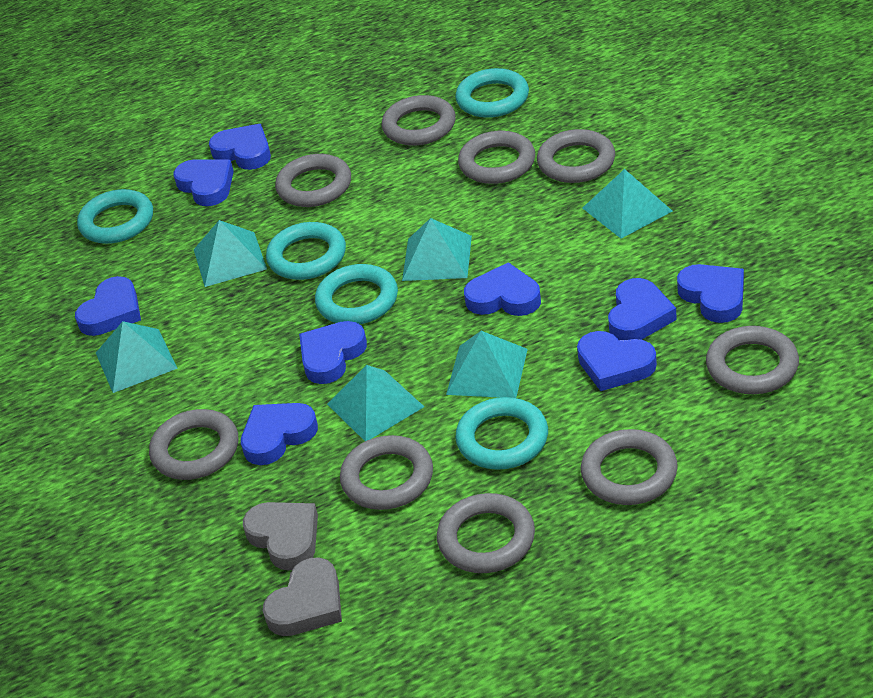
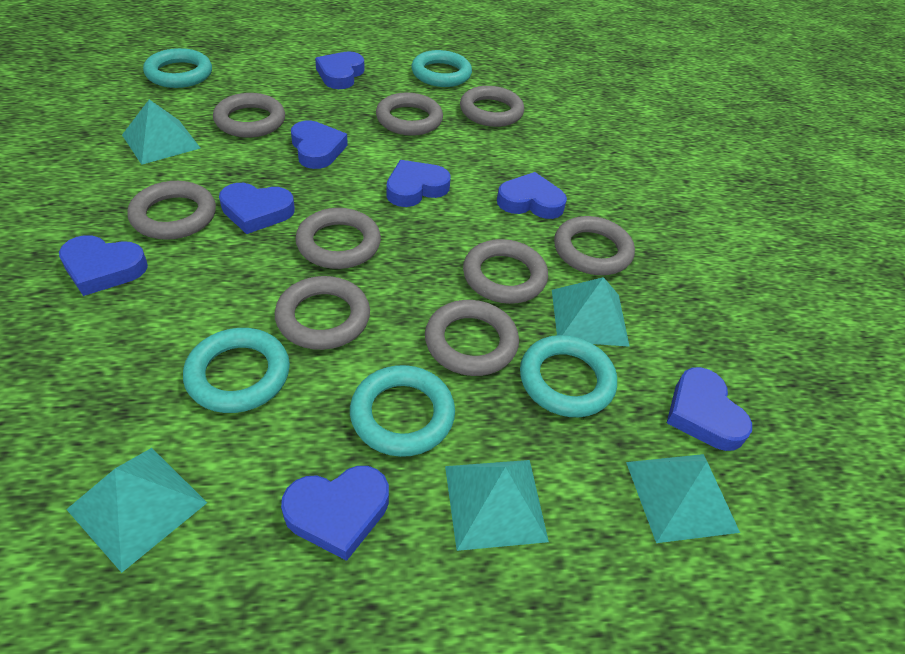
blue heart: 9 -> 8
grey heart: 2 -> 0
turquoise pyramid: 6 -> 5

